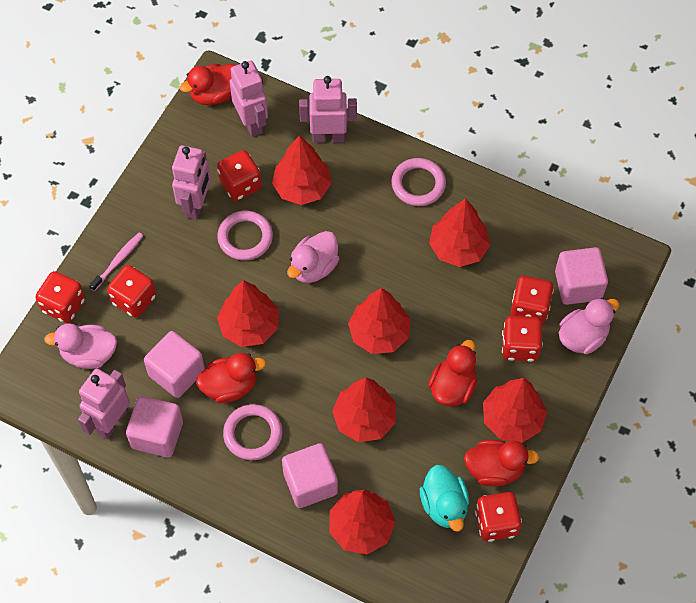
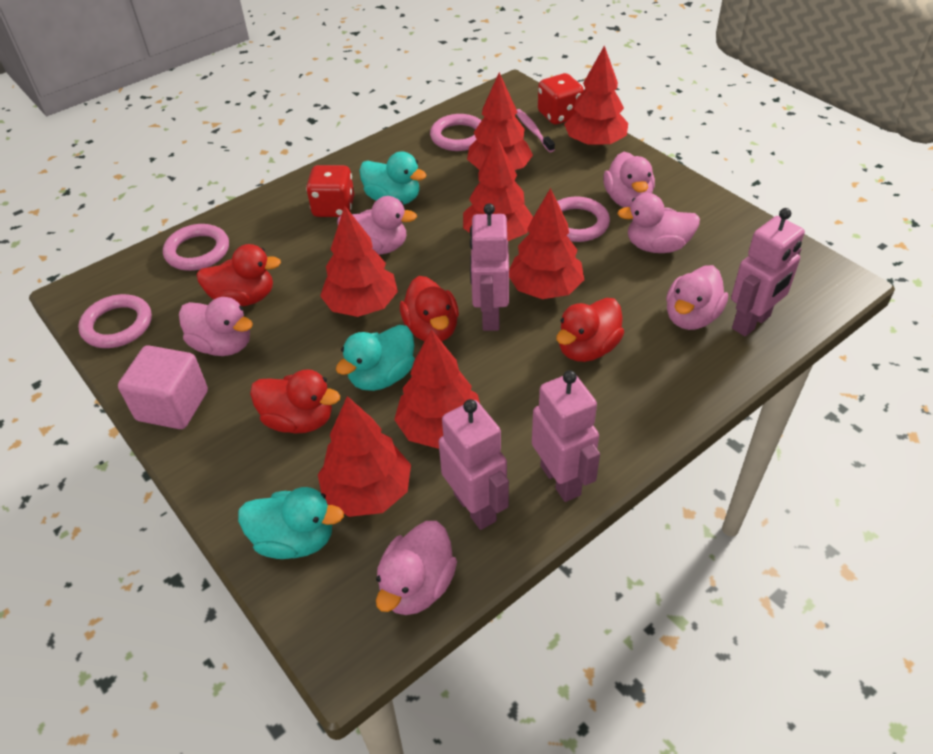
pink cube: 4 -> 1
pink duck: 3 -> 6
pink ring: 3 -> 4
red dice: 6 -> 2
turquoise duck: 1 -> 3

